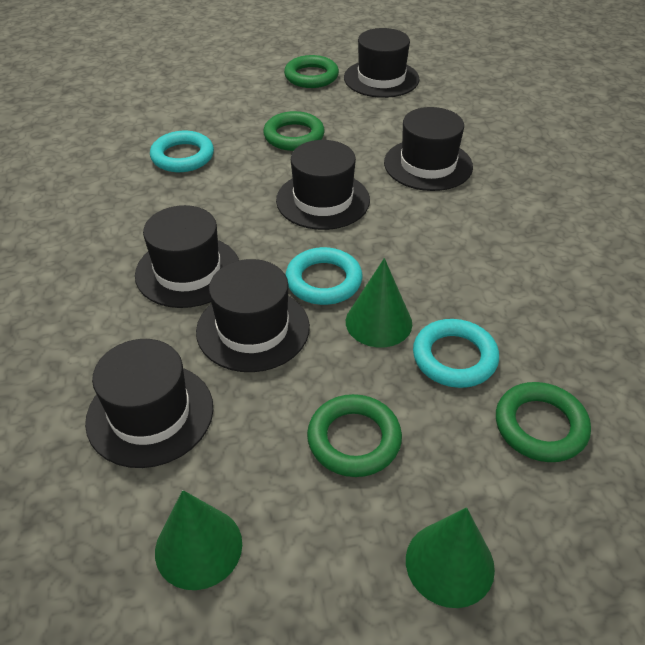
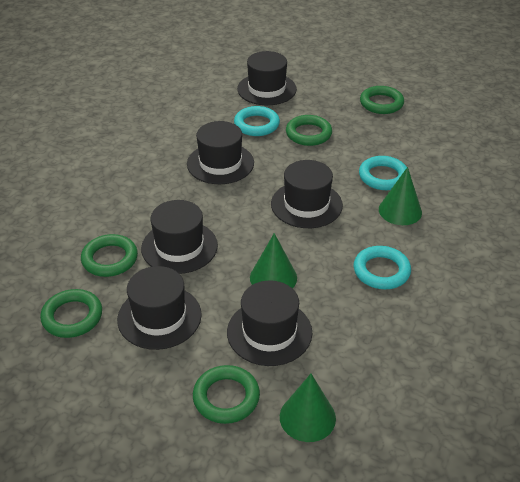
green ring: 4 -> 5

